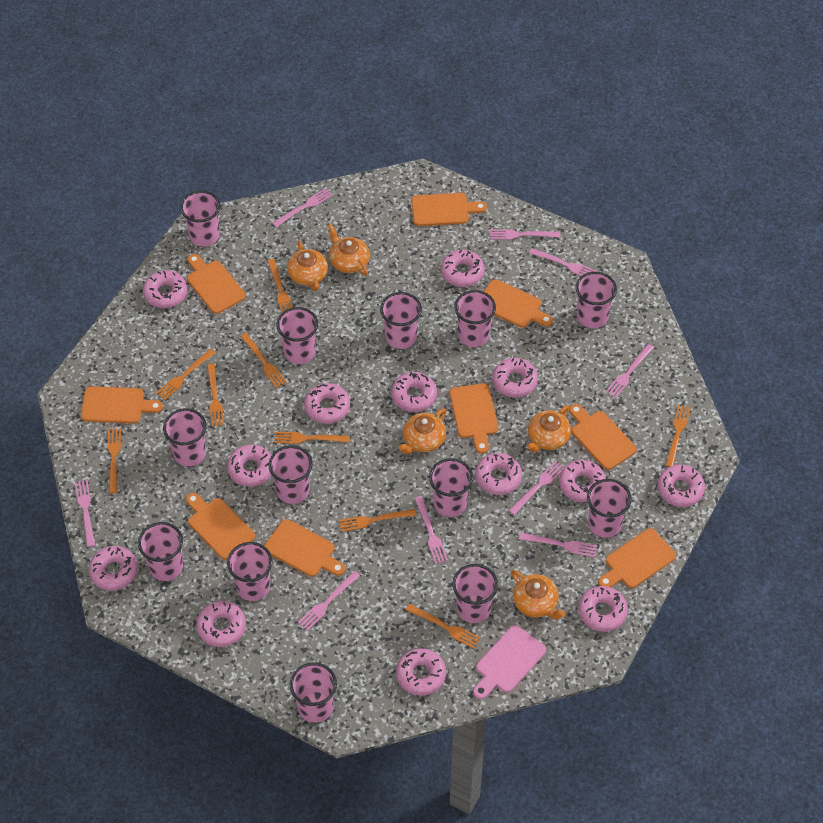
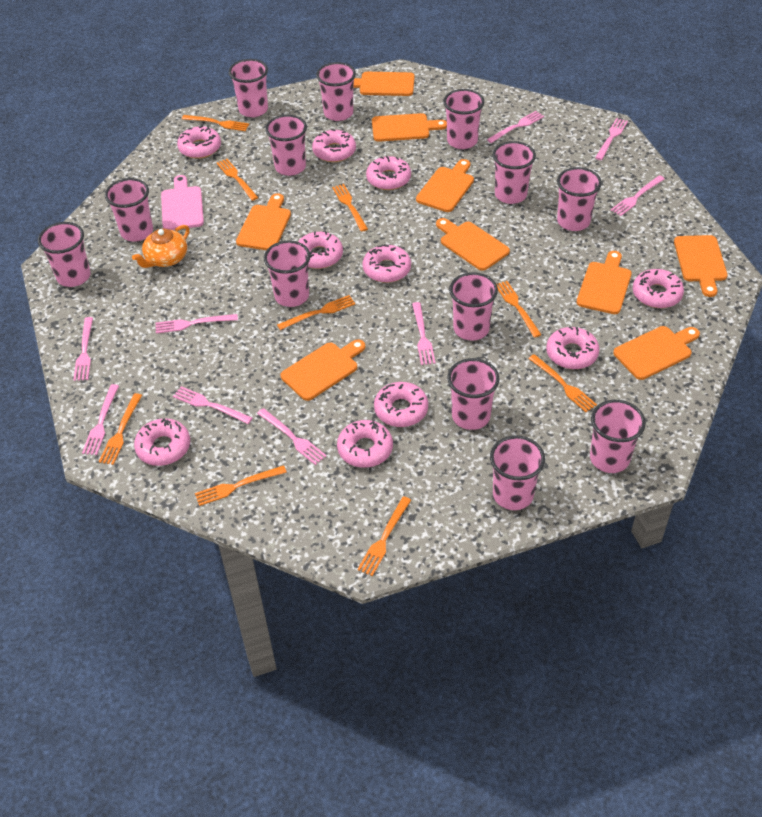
orange teapot: 5 -> 1
pink donut: 13 -> 10

